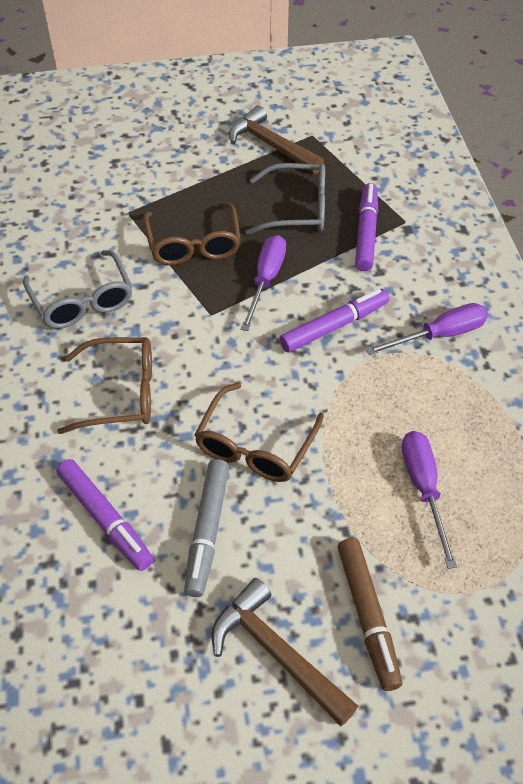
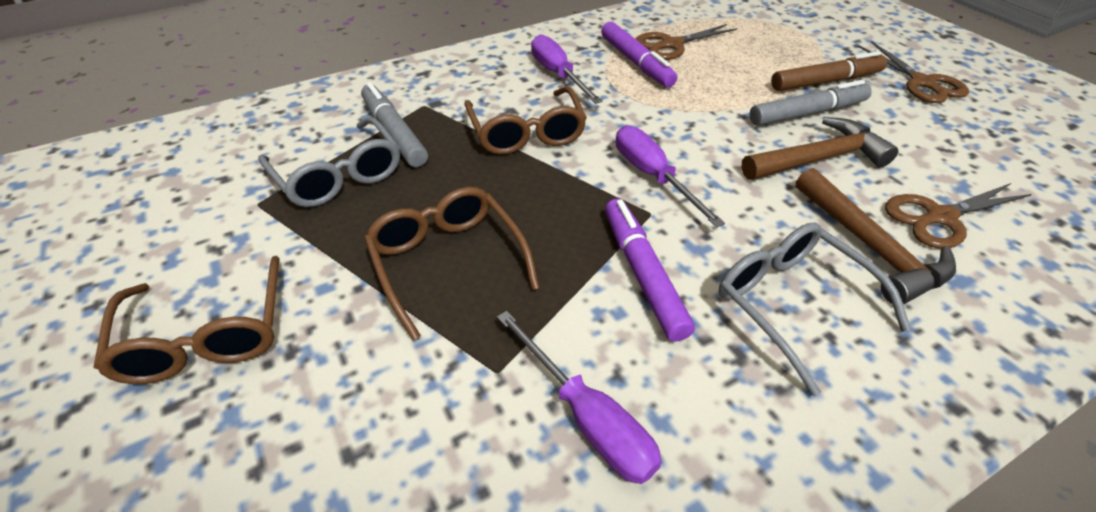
brown scissors: 0 -> 3
grey marker: 1 -> 2
purple marker: 3 -> 2

